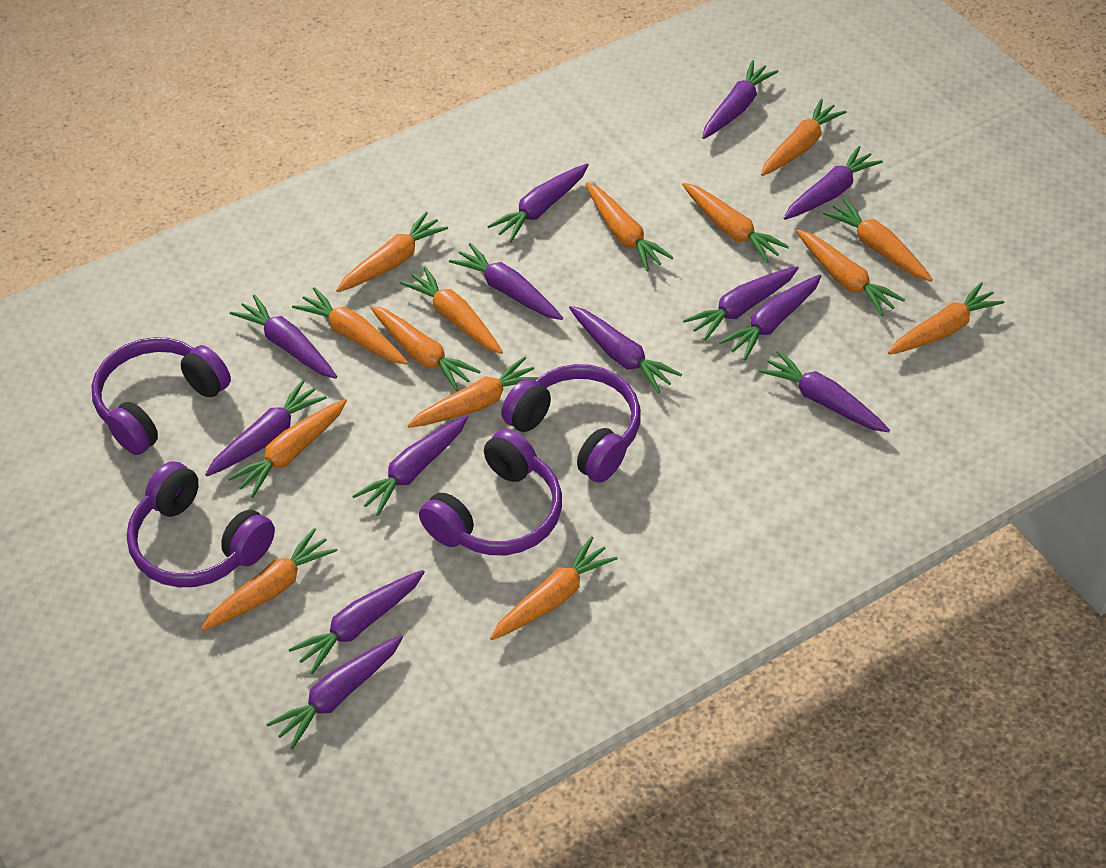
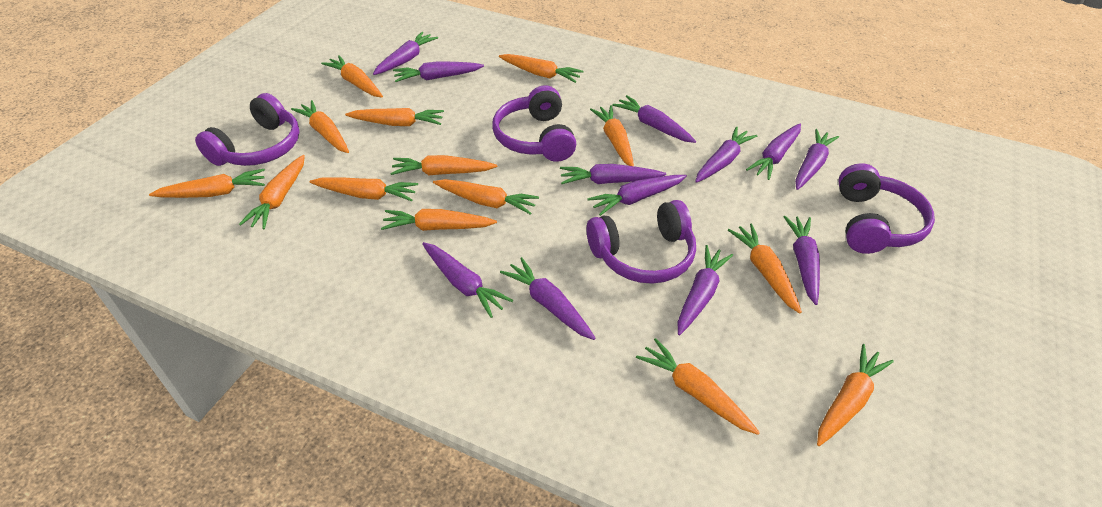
purple carrot: 13 -> 12

